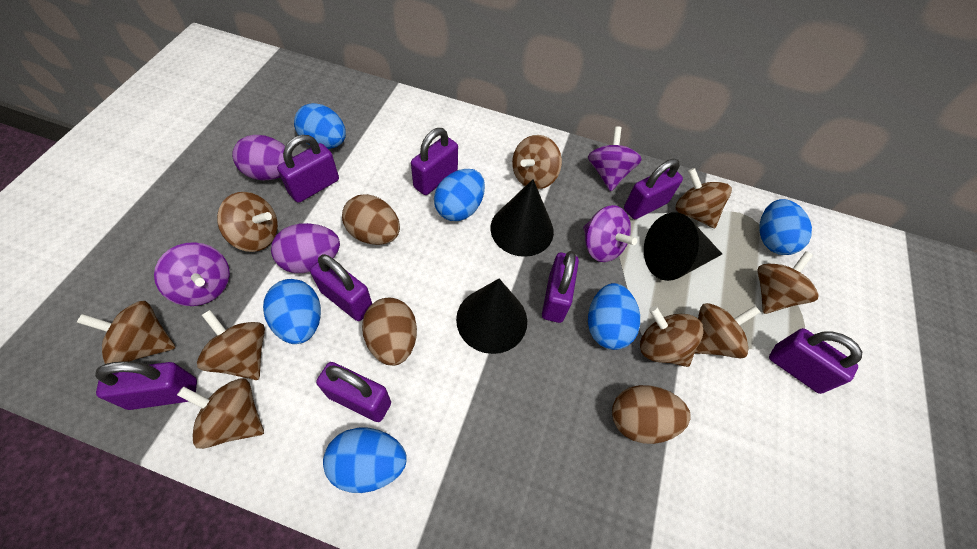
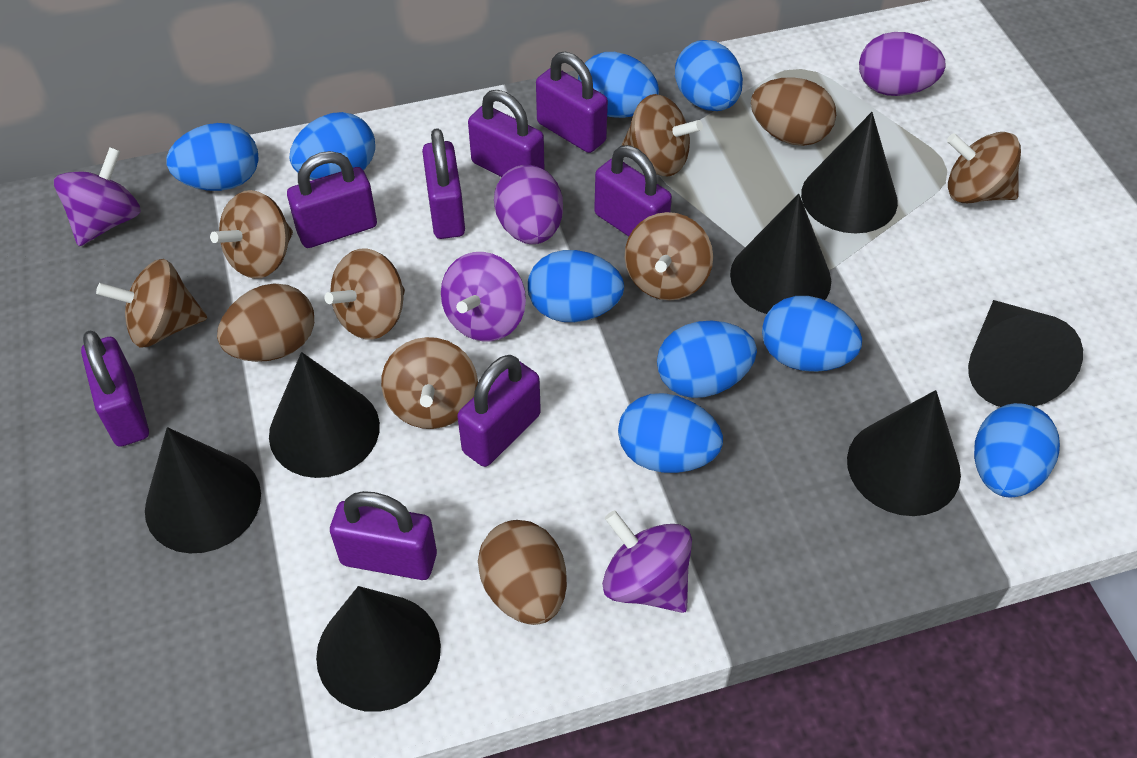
black cone: 3 -> 7
blue egg: 6 -> 9
brown spinning top: 9 -> 7

